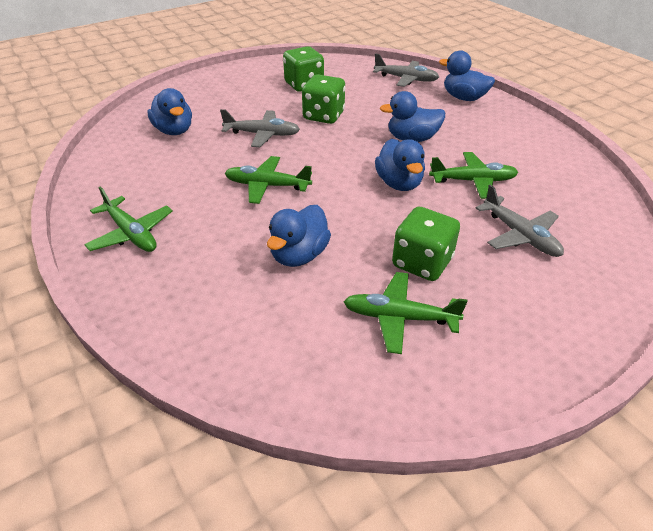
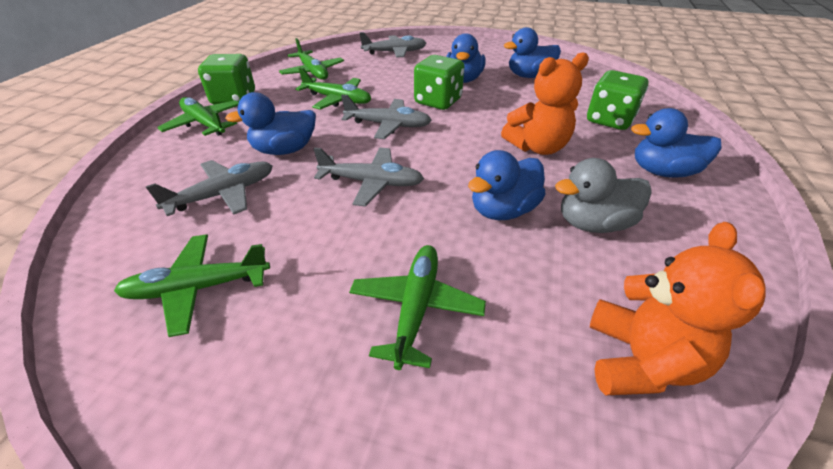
green plane: 4 -> 5
grey duck: 0 -> 1
grey plane: 3 -> 4
orange teddy bear: 0 -> 2

